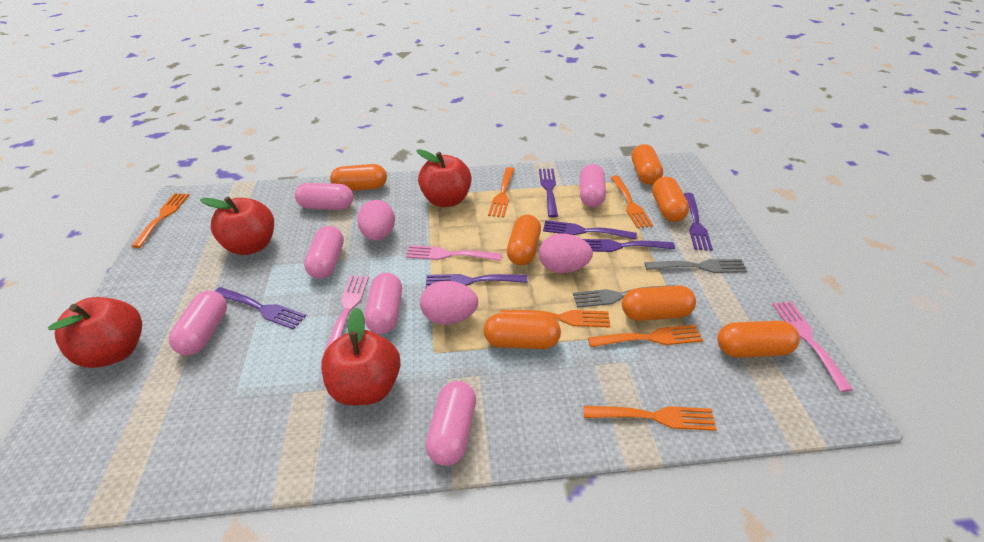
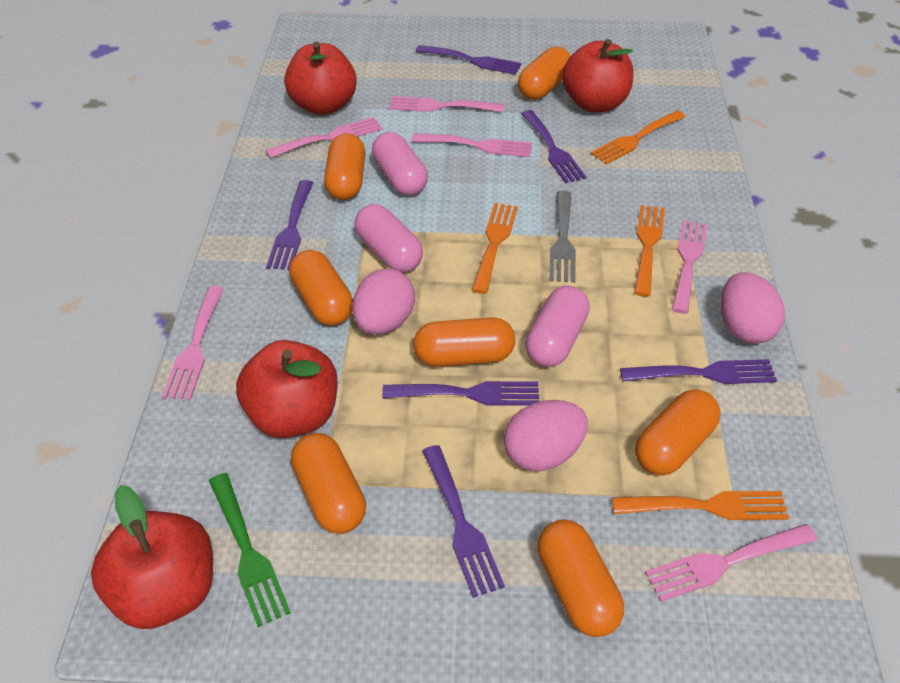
green fork: 0 -> 1
grey fork: 2 -> 1
orange fork: 6 -> 4
pink capsule: 6 -> 3
pink fork: 3 -> 6

